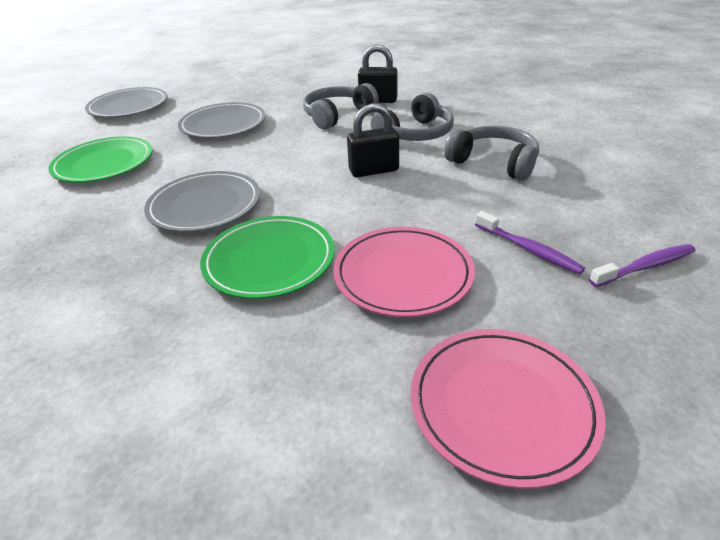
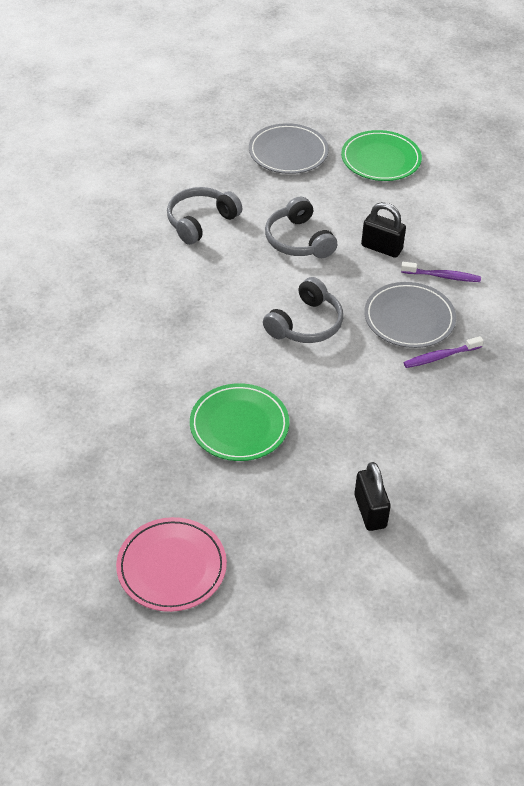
grey plate: 3 -> 2
pink plate: 2 -> 1

